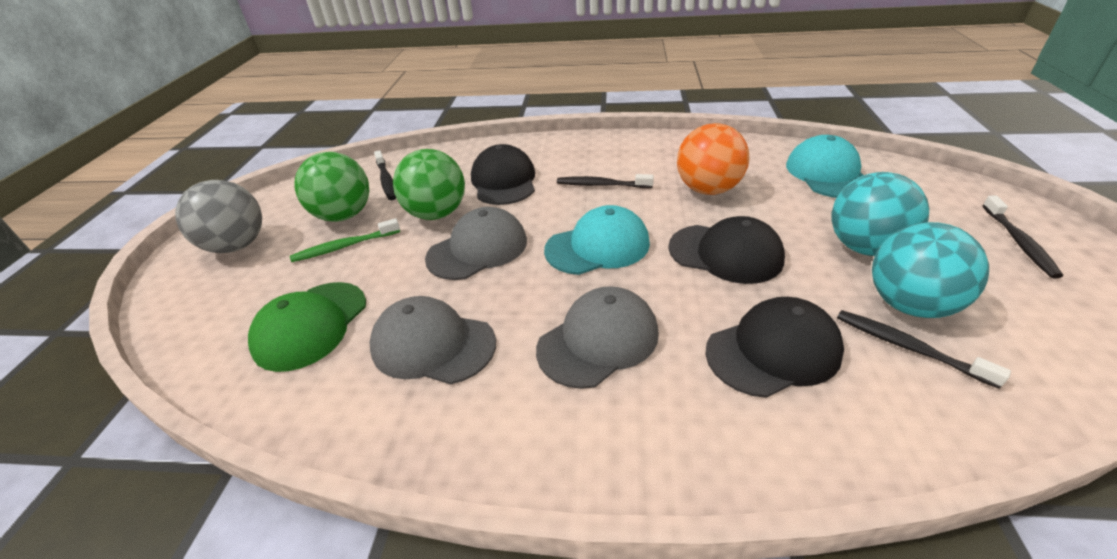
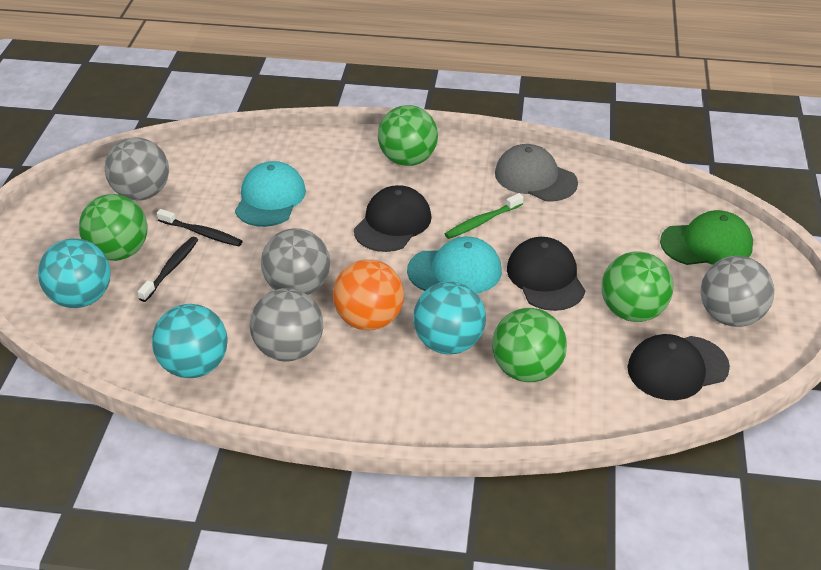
black toothbrush: 4 -> 2
green ball: 2 -> 4
grey ball: 1 -> 4
grey cap: 3 -> 1
turquoise ball: 2 -> 3

